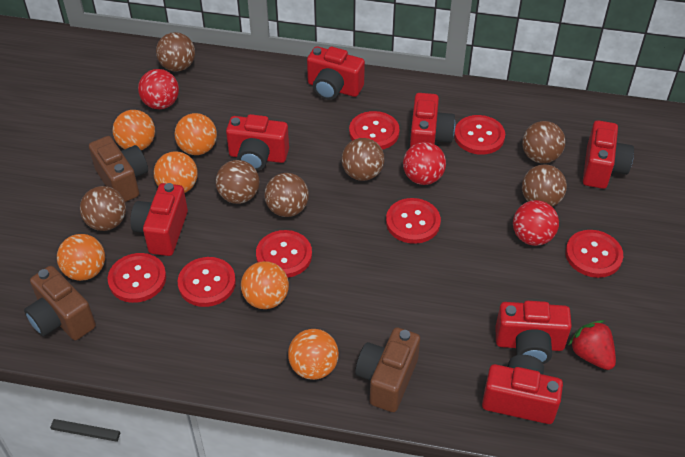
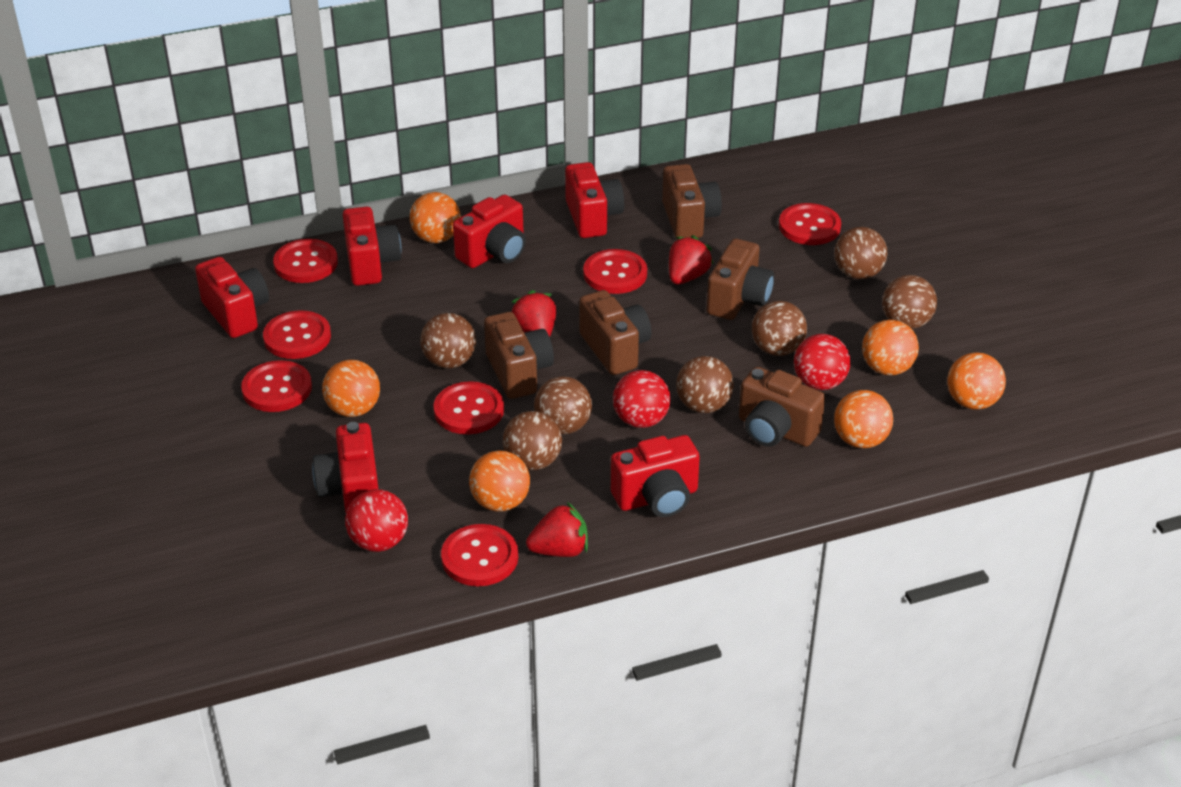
brown camera: 3 -> 5
red camera: 7 -> 6
red strawberry: 1 -> 3

